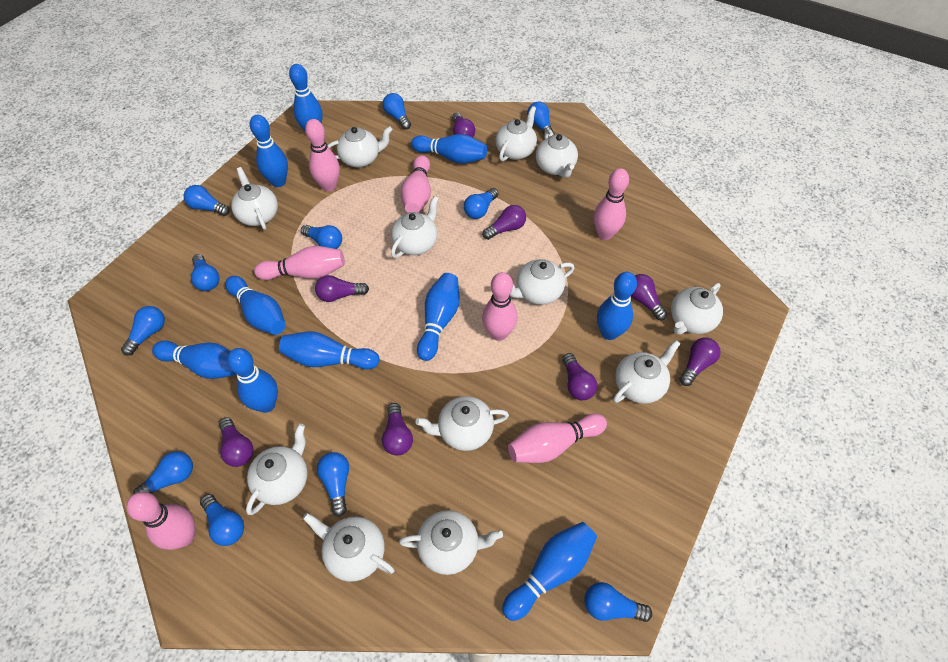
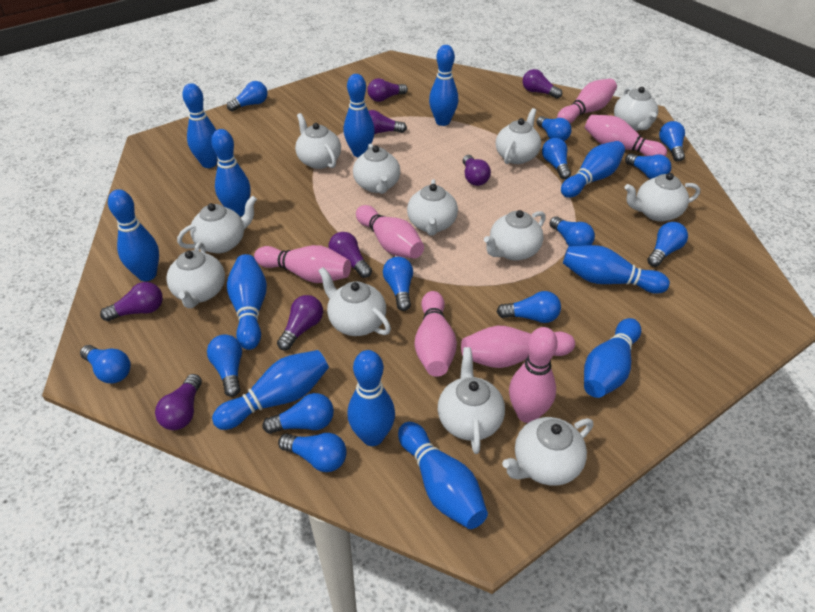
blue bowling pin: 10 -> 12
blue light bulb: 11 -> 13

